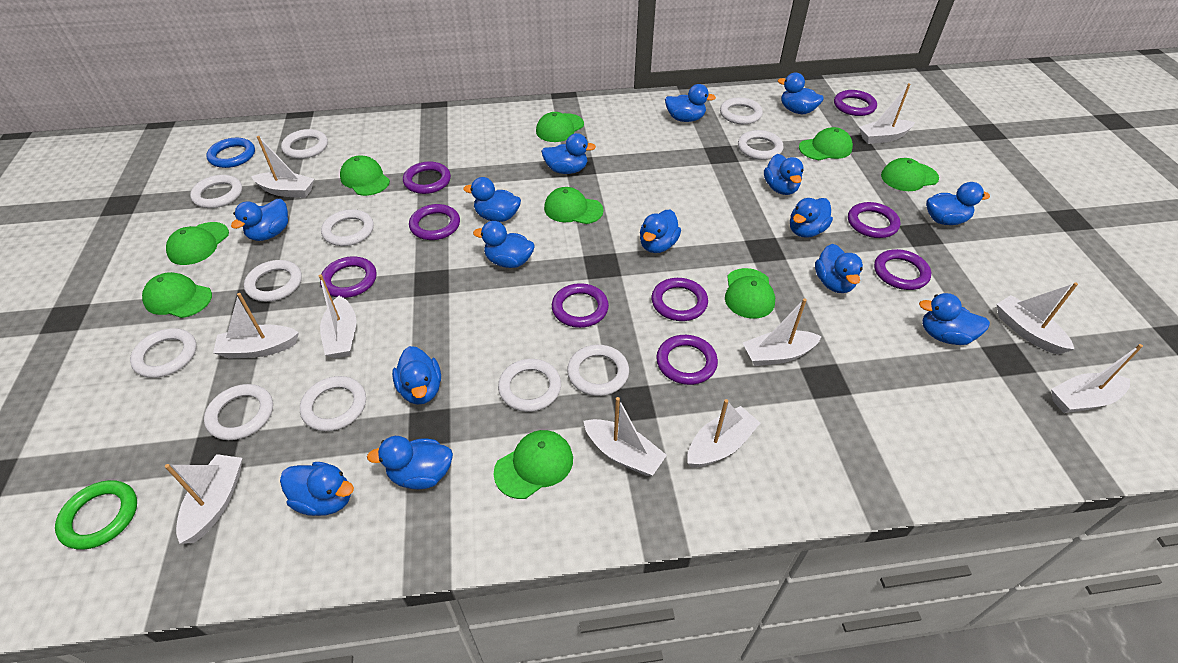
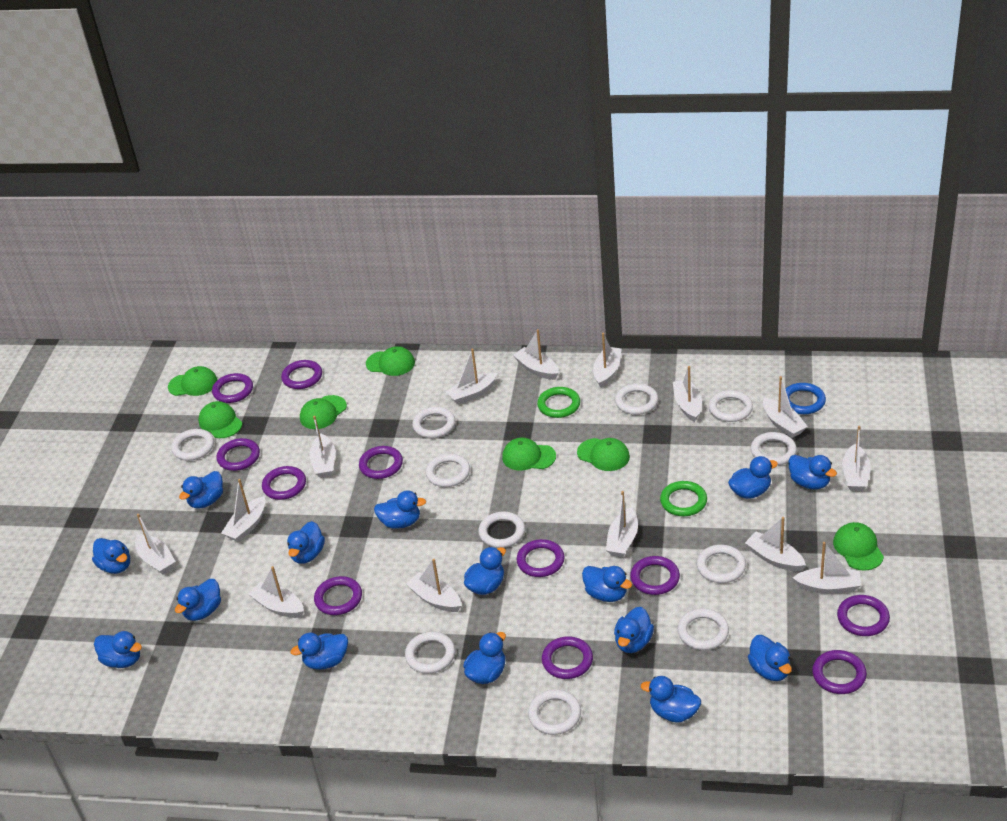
green cap: 9 -> 7
green ring: 1 -> 2
purple ring: 9 -> 11
white boat: 10 -> 14

